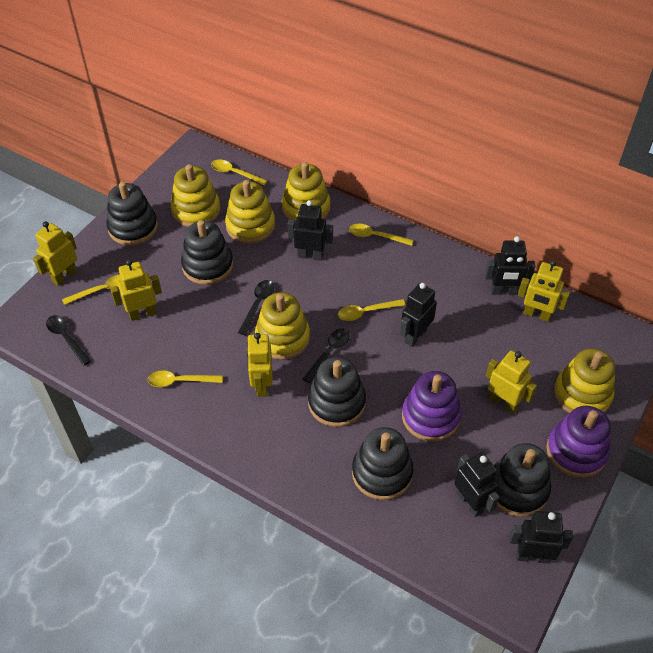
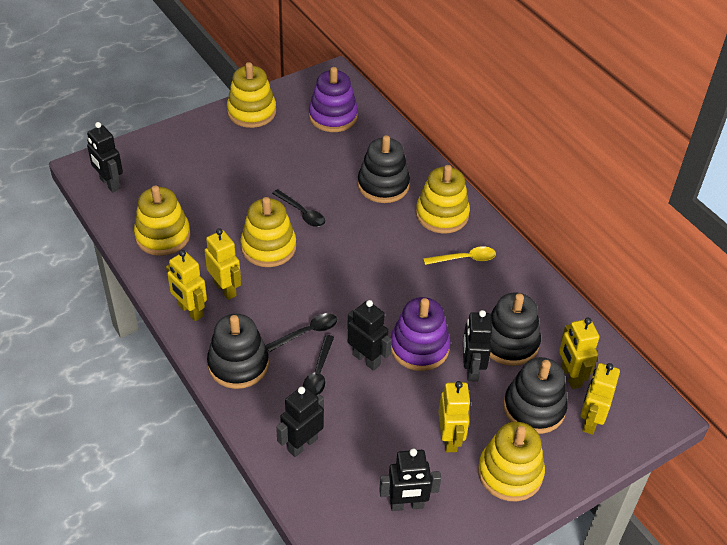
black stacking toy: 5 -> 4
yellow spoon: 5 -> 1

